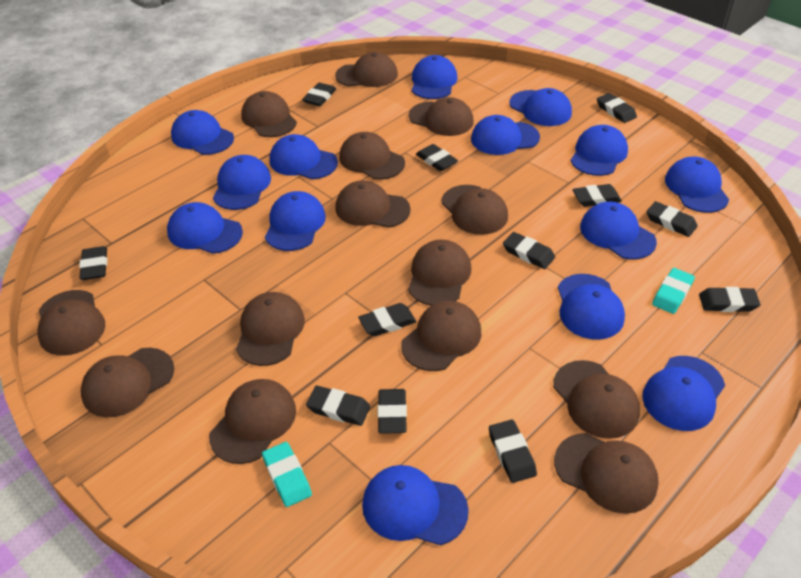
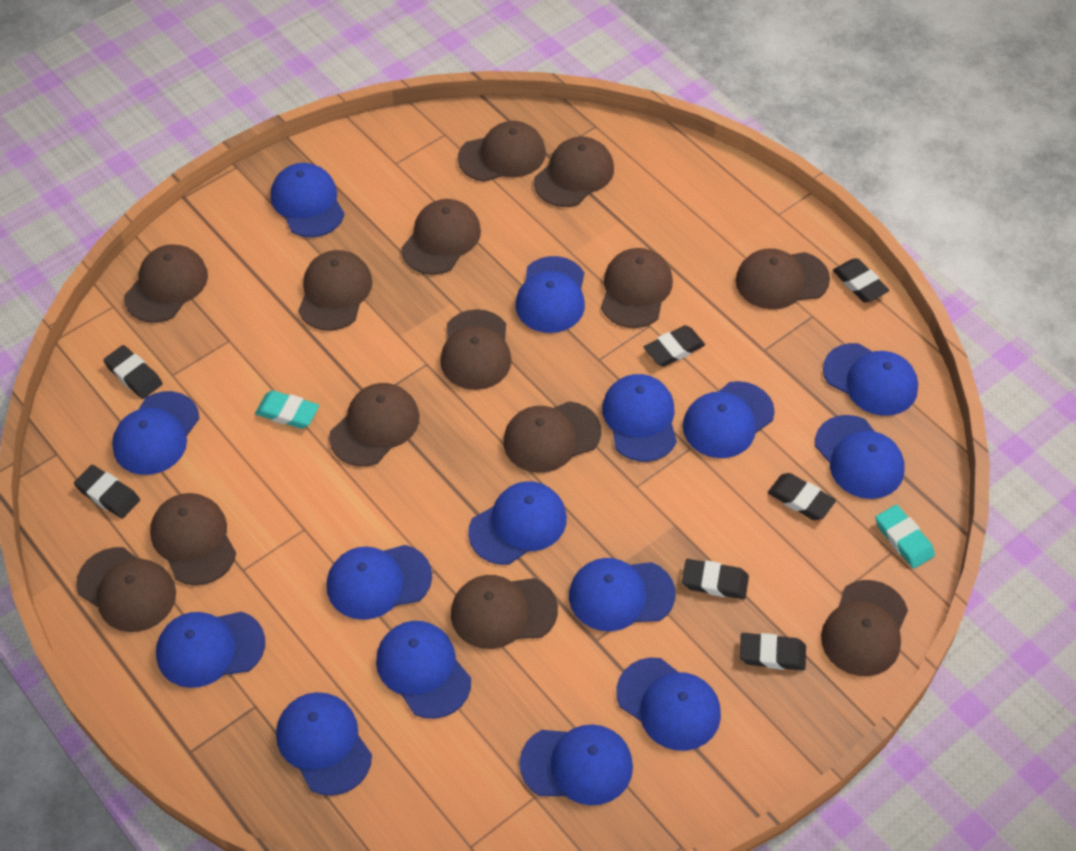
black eraser: 12 -> 7
blue cap: 14 -> 15

